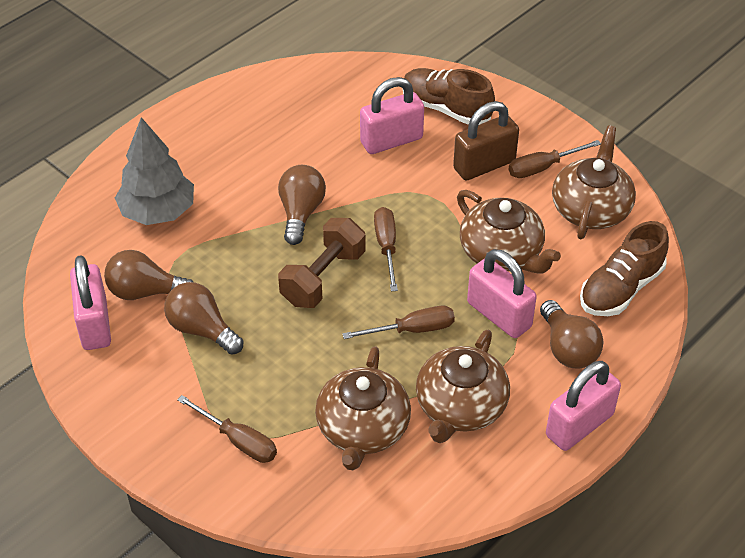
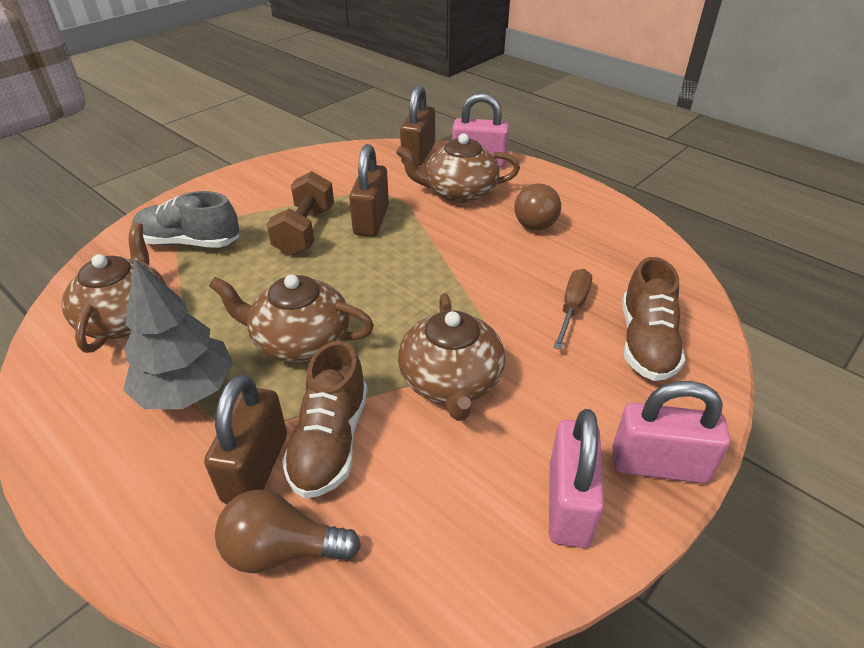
brown light bulb: 4 -> 2
brown padlock: 1 -> 3
brown screwdriver: 4 -> 1
grey shoe: 0 -> 1
pink padlock: 4 -> 3

